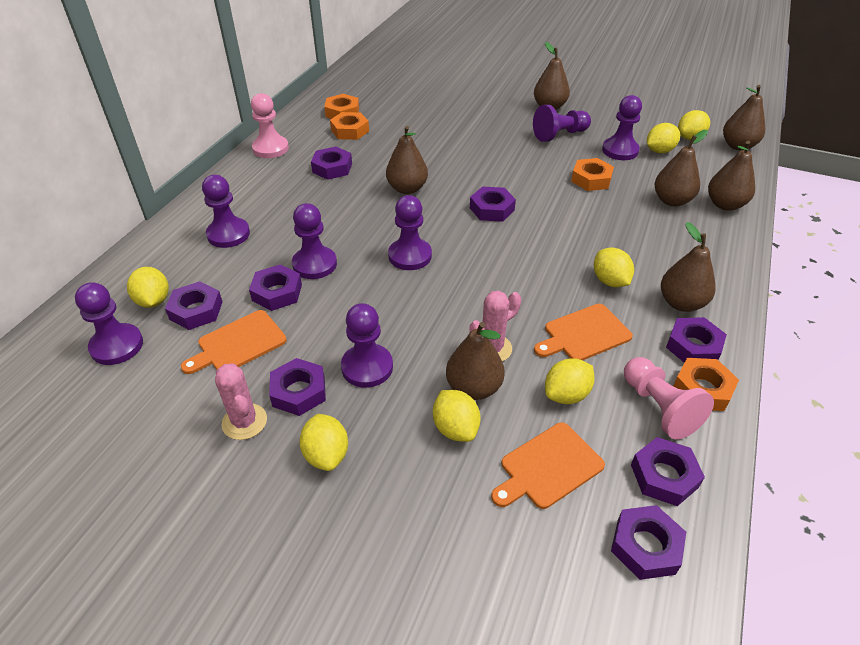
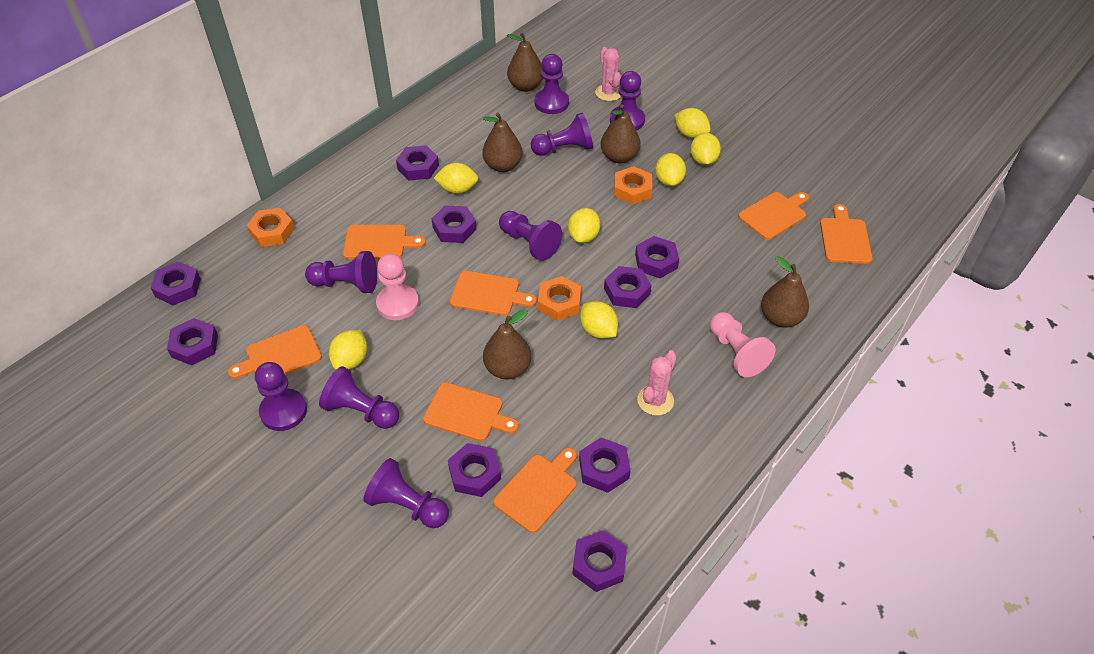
brown pear: 7 -> 5
orange cutting board: 3 -> 7
orange nut: 4 -> 3
purple nut: 8 -> 9
purple pawn: 7 -> 8

